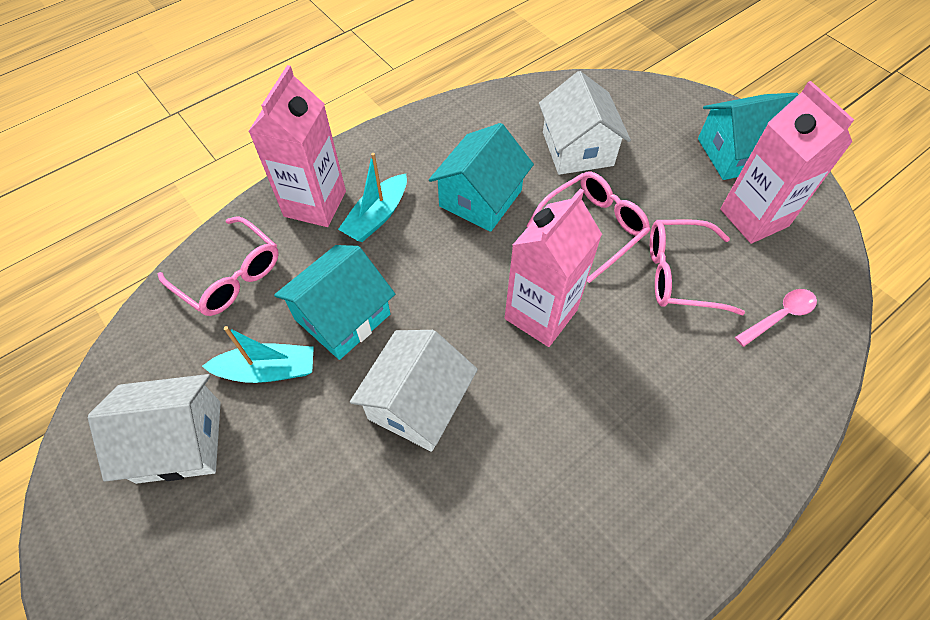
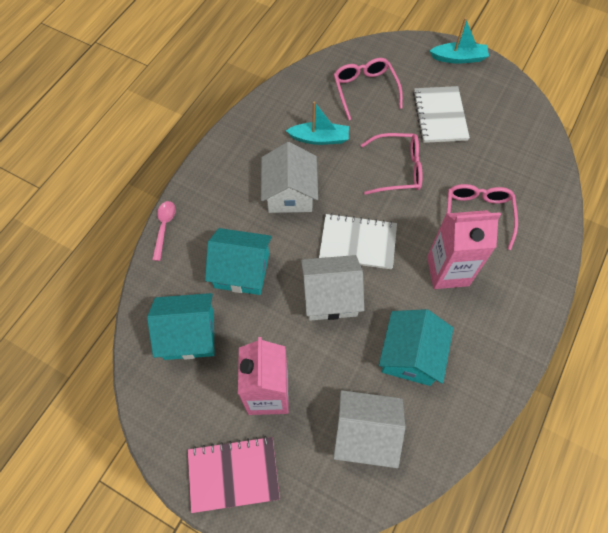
pink carton: 3 -> 2
pink notebook: 0 -> 1
white notebook: 0 -> 2

